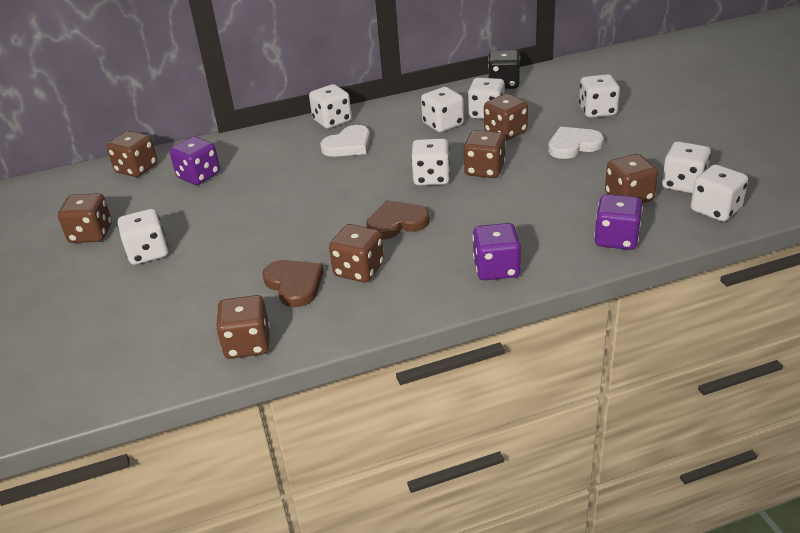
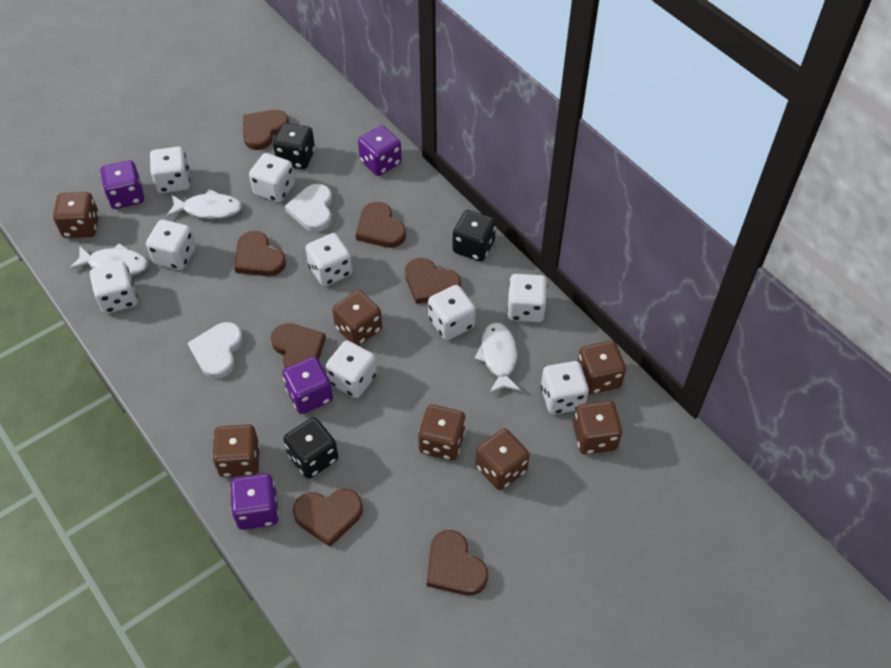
black dice: 1 -> 3
brown heart: 2 -> 7
purple dice: 3 -> 4
white dice: 8 -> 9
white fish: 0 -> 3

